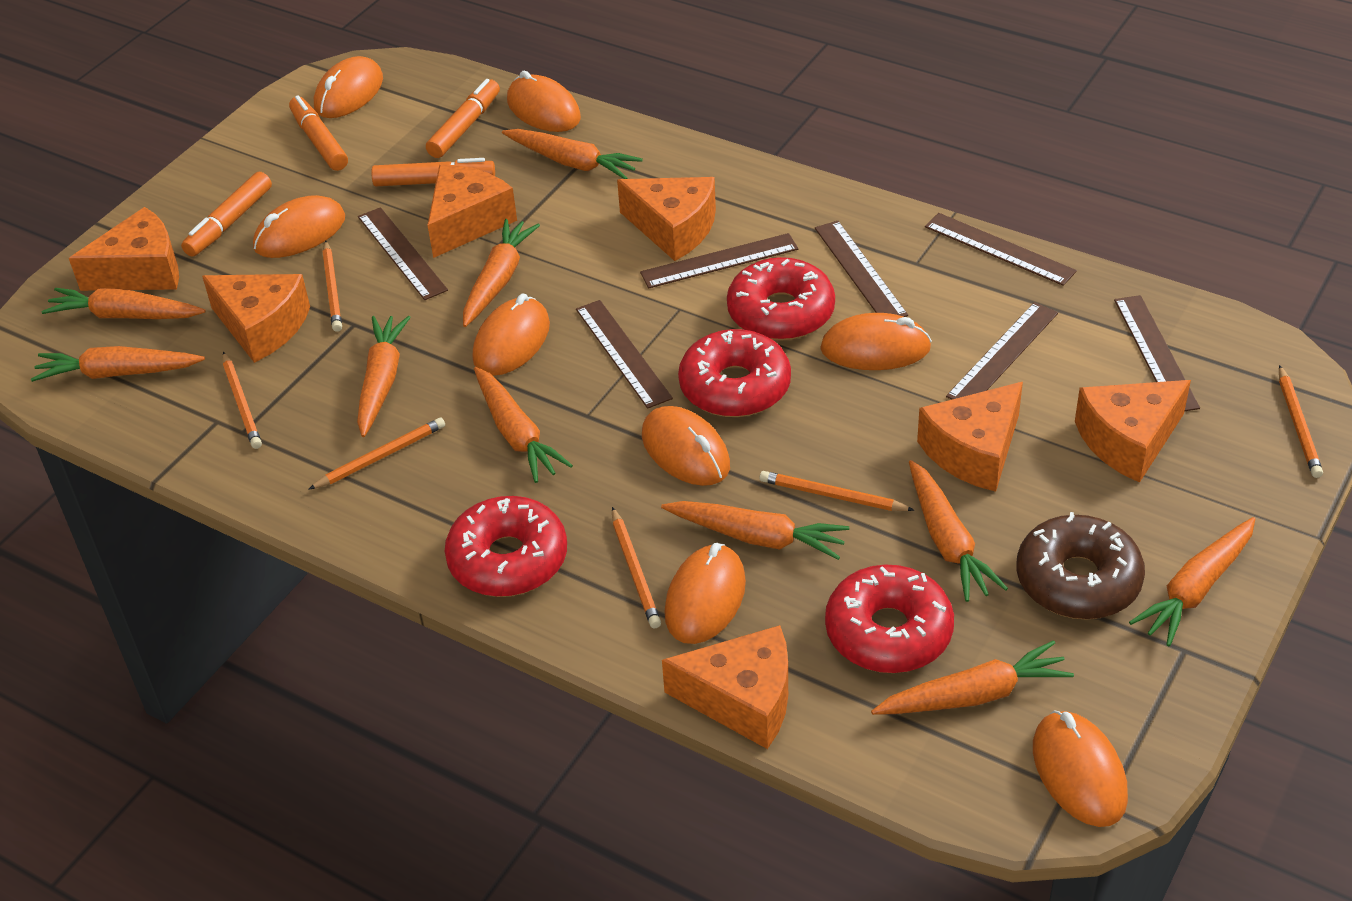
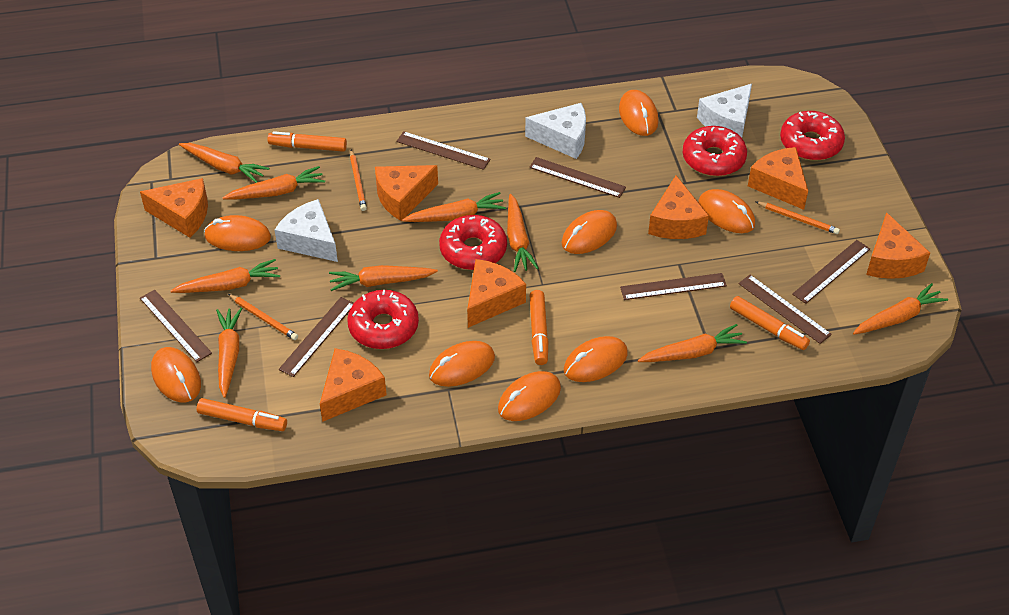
brown donut: 1 -> 0
orange carrot: 10 -> 9
orange pencil: 6 -> 3
white cheese: 0 -> 3

